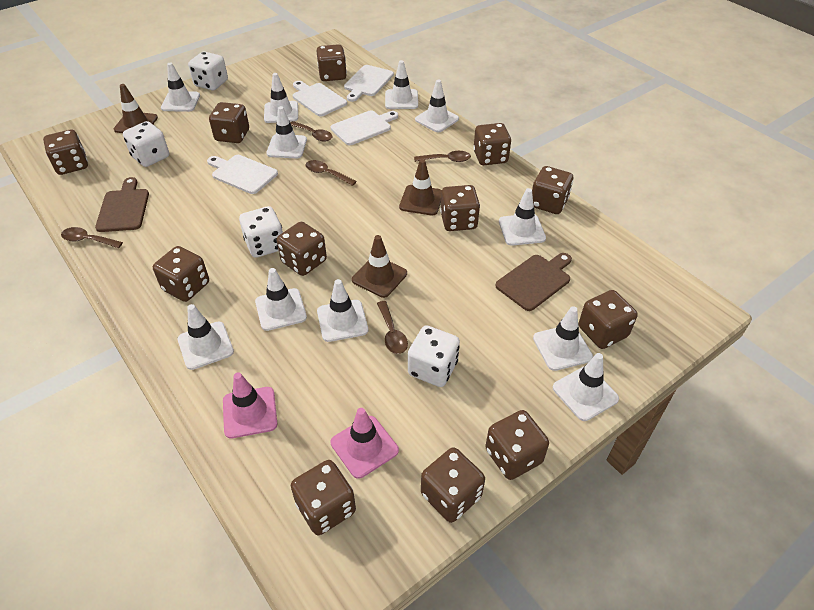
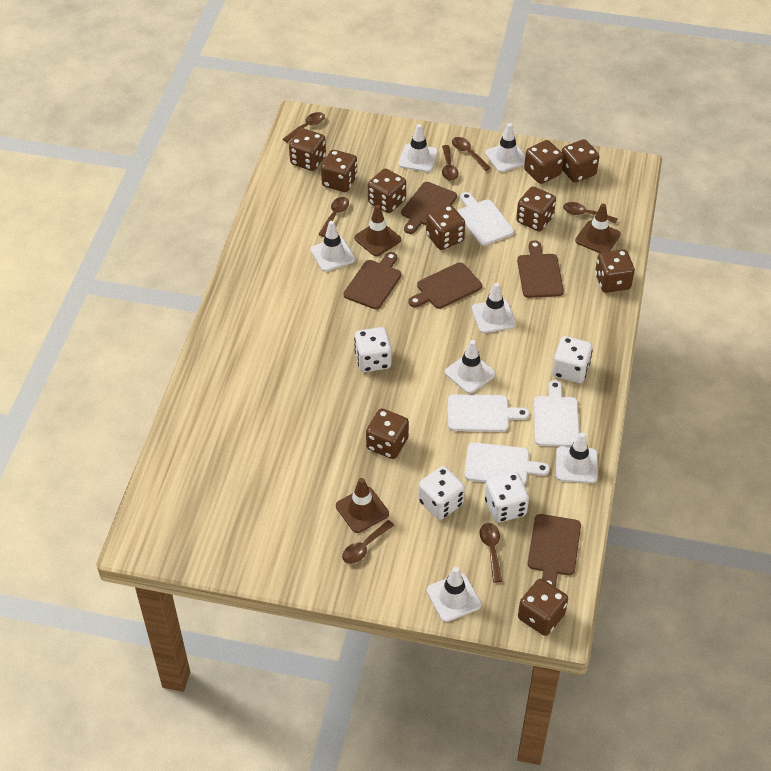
brown cutting board: 2 -> 5
brown dice: 12 -> 10
brown spoon: 5 -> 7
pink traffic cone: 2 -> 0
white traffic cone: 11 -> 7

